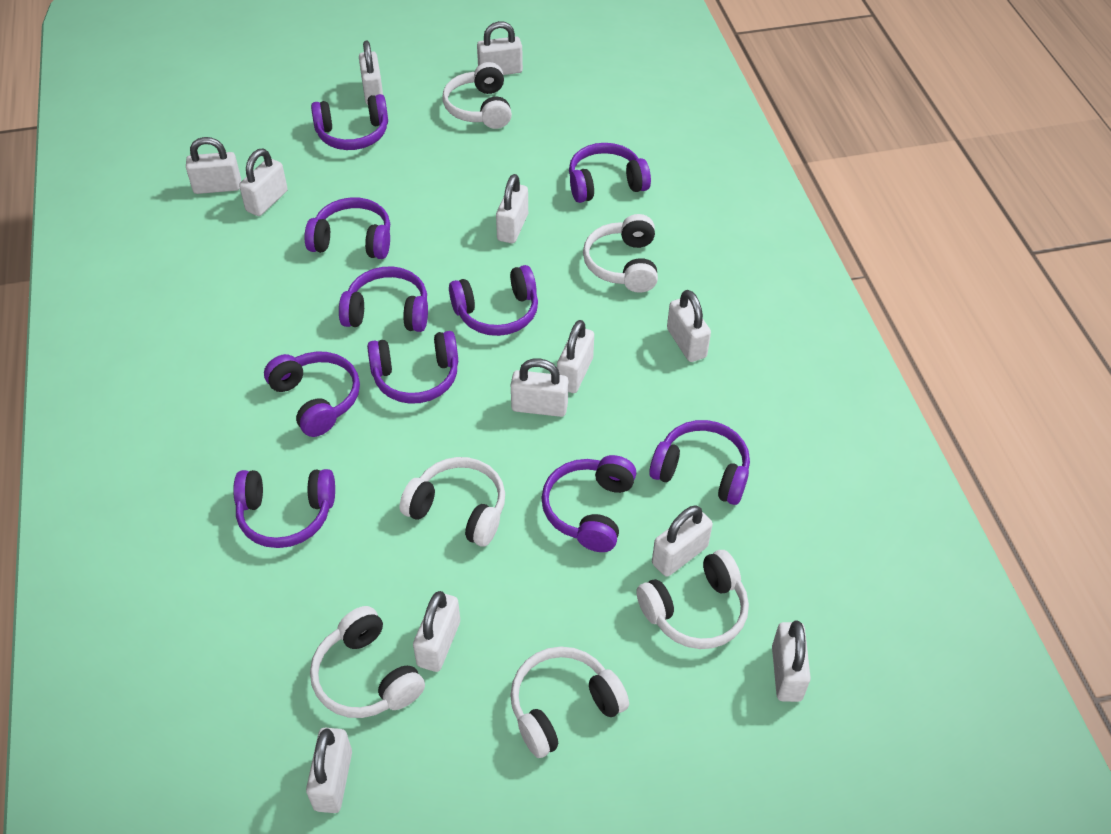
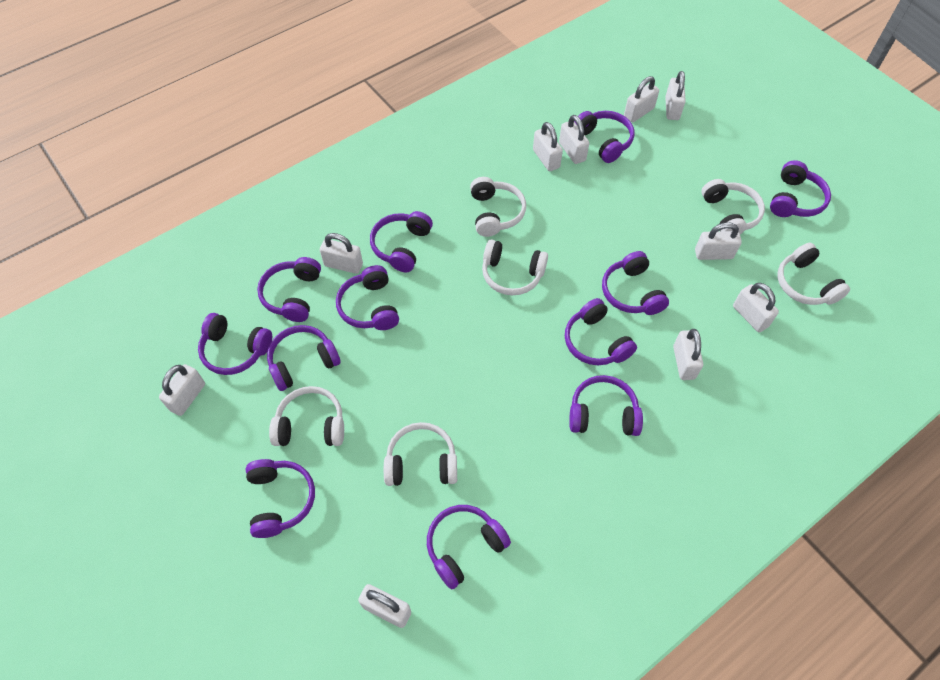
purple headphones: 10 -> 12
white padlock: 12 -> 10

